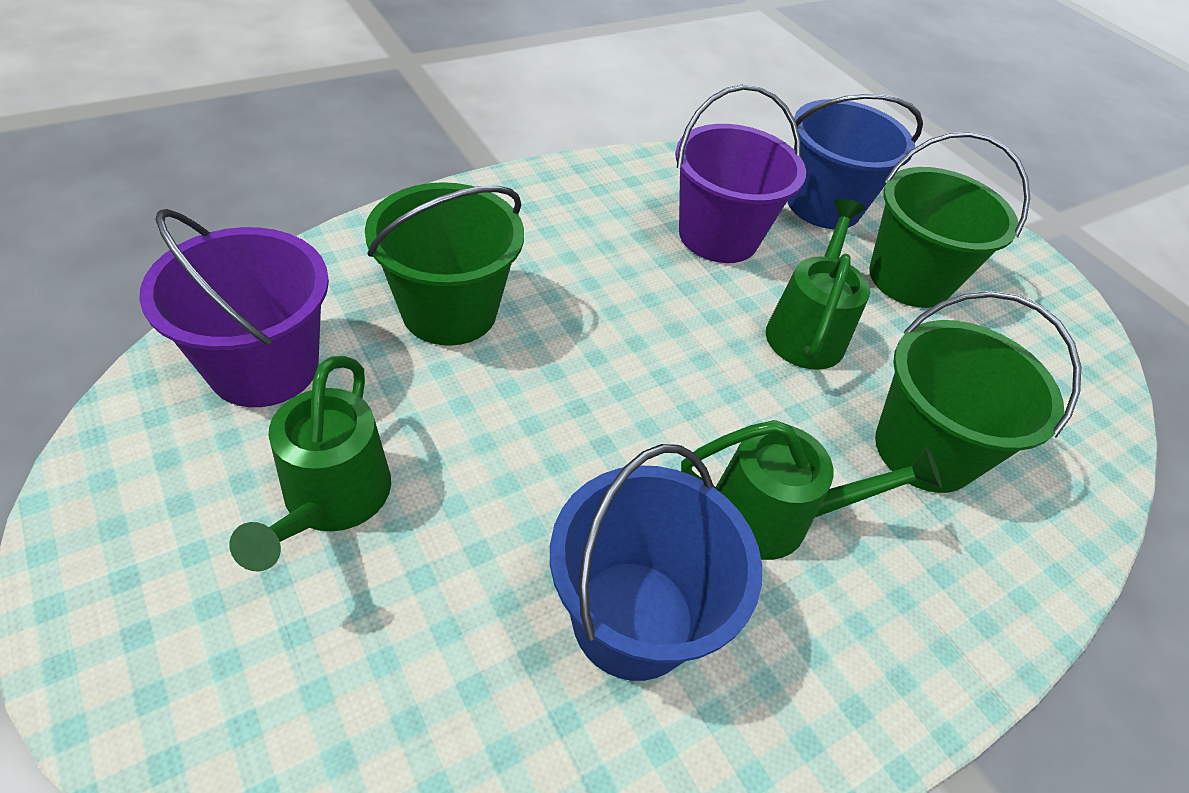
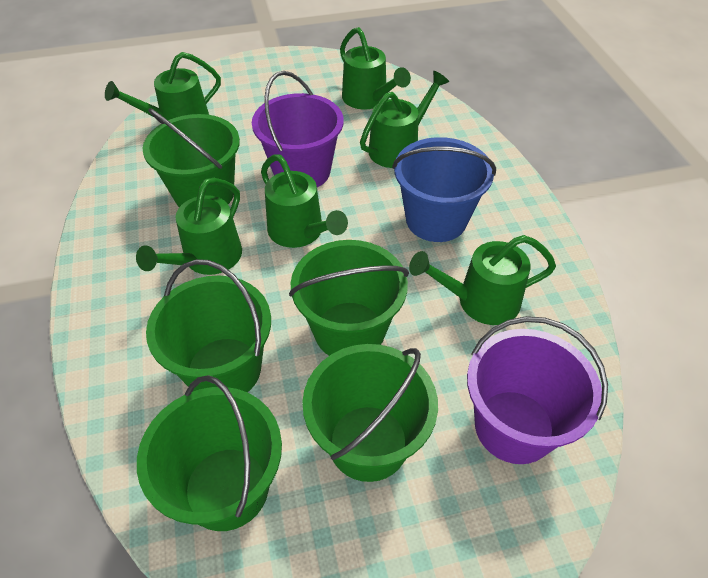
blue bucket: 2 -> 1
green bucket: 3 -> 5
green watering can: 3 -> 6

